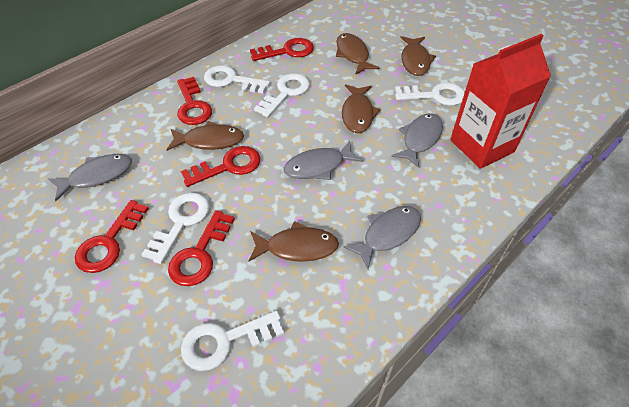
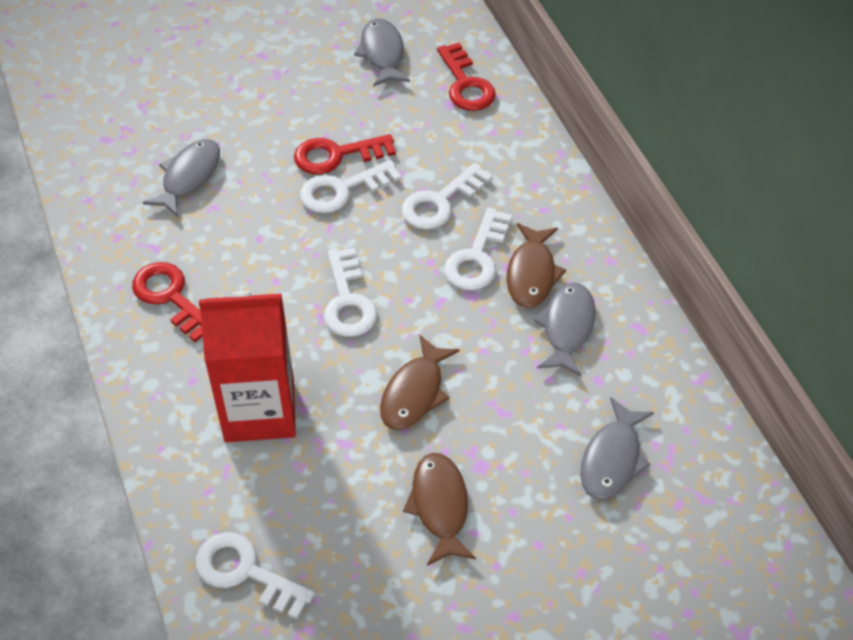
brown fish: 5 -> 3
red key: 5 -> 3

